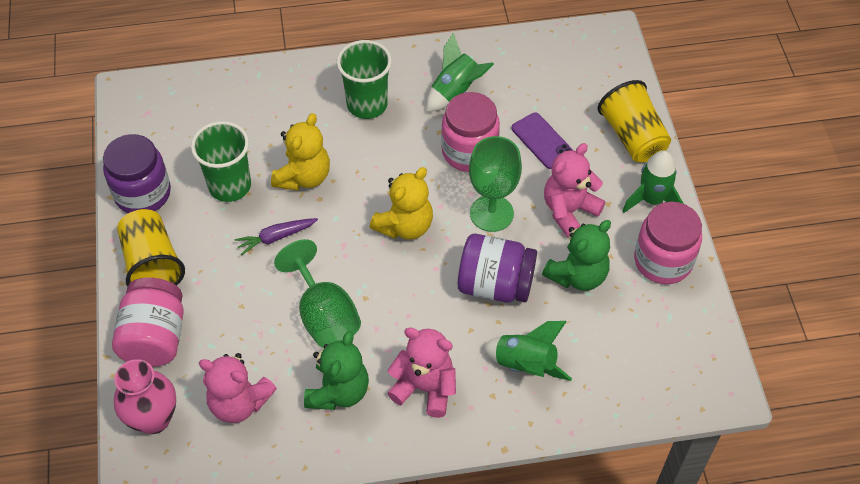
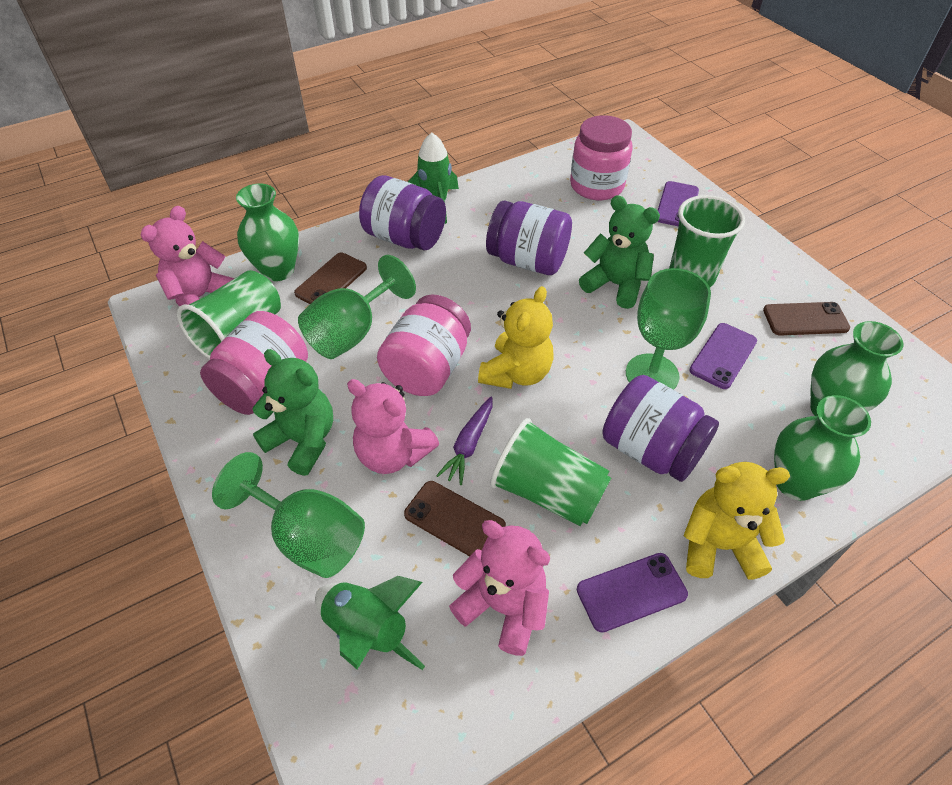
brown phone: 0 -> 3
green cup: 2 -> 3
green goblet: 2 -> 3
green rocket: 3 -> 2
green vase: 0 -> 3
pink vase: 1 -> 0
purple jar: 2 -> 3
purple phone: 1 -> 3
yellow cup: 2 -> 0

